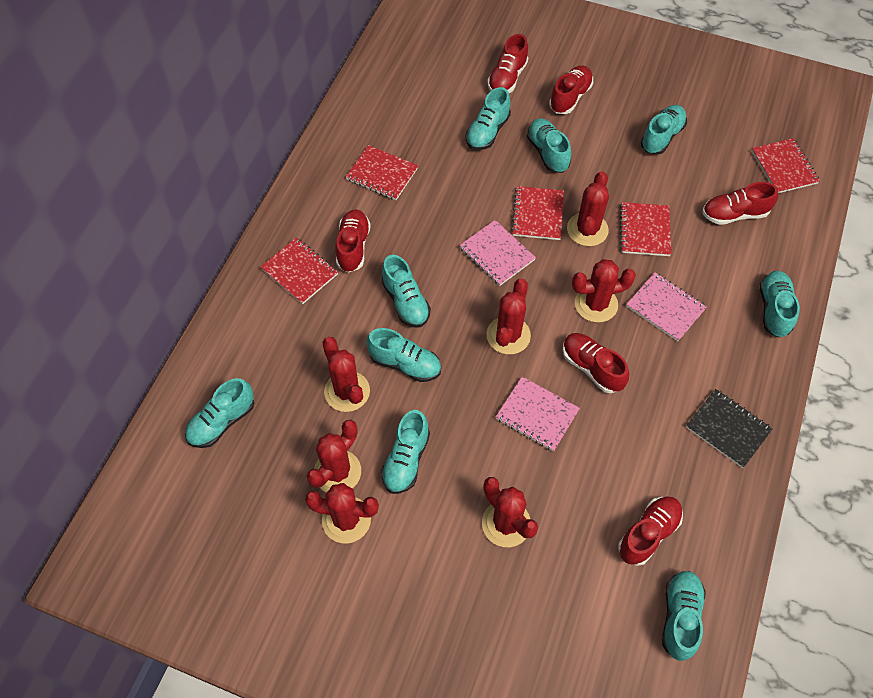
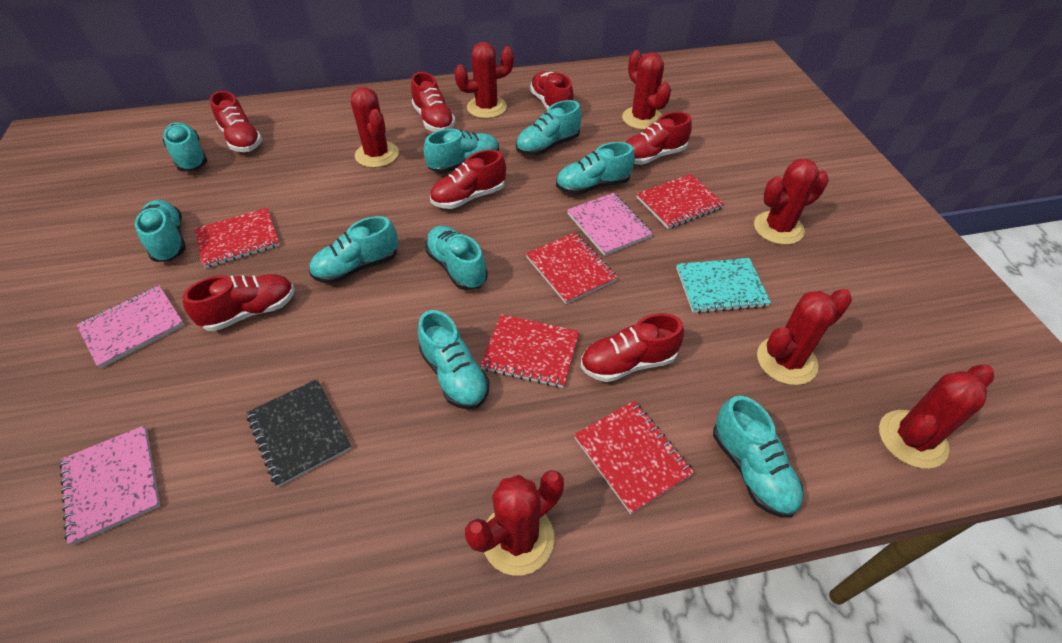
red shoe: 6 -> 7
turquoise notebook: 0 -> 1

